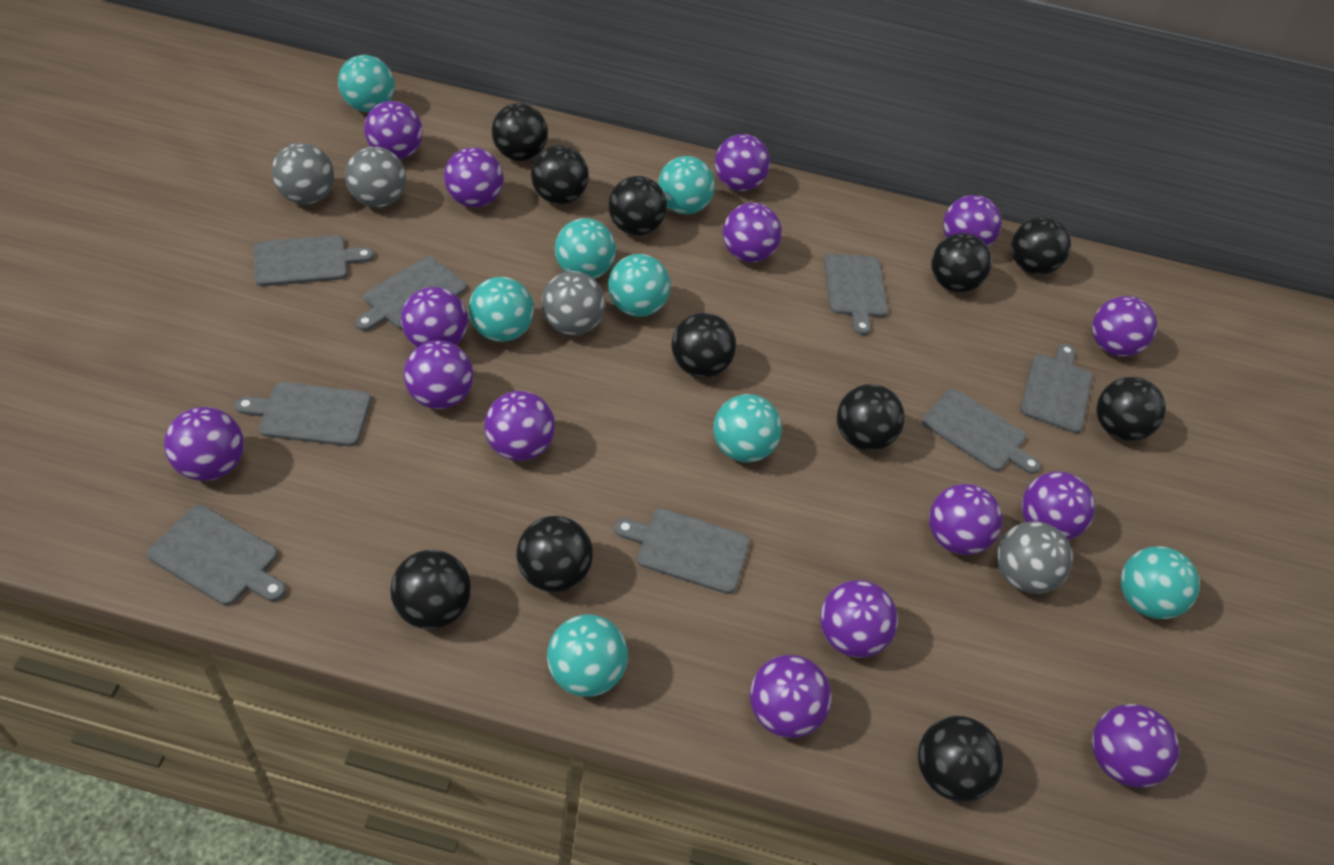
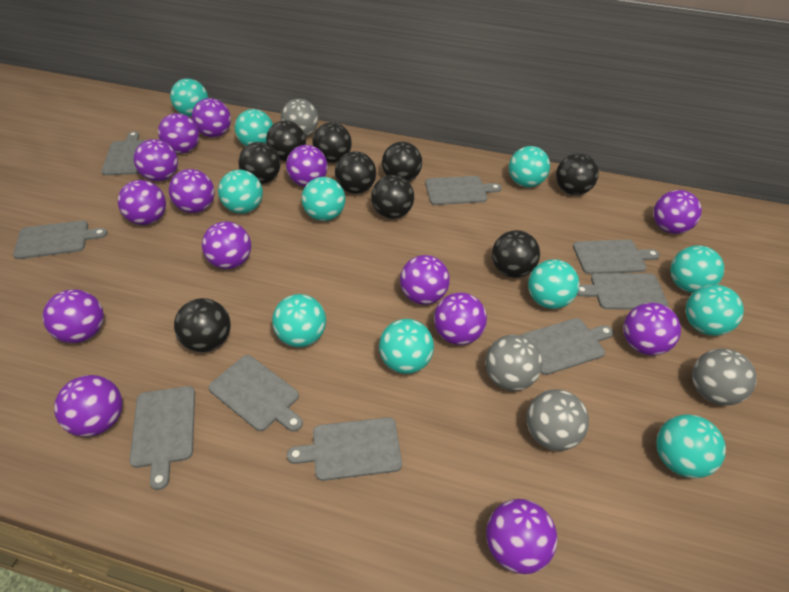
black ball: 11 -> 9
grey cutting board: 8 -> 9
purple ball: 15 -> 14
turquoise ball: 8 -> 11

